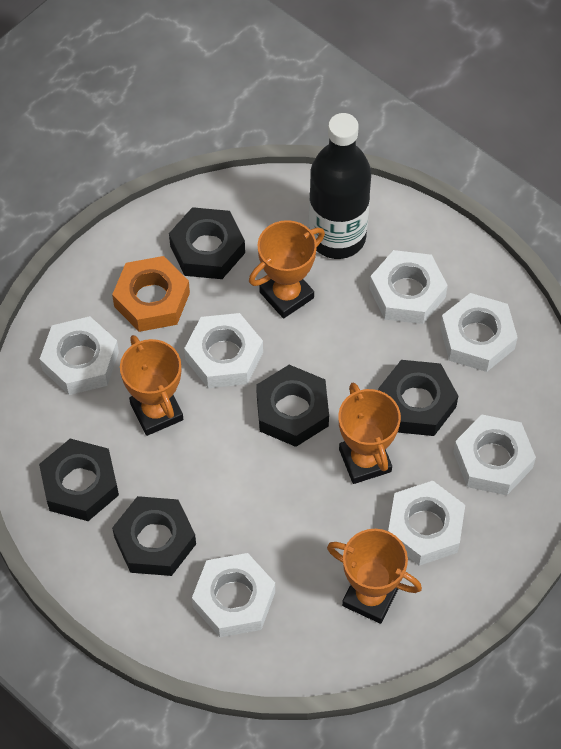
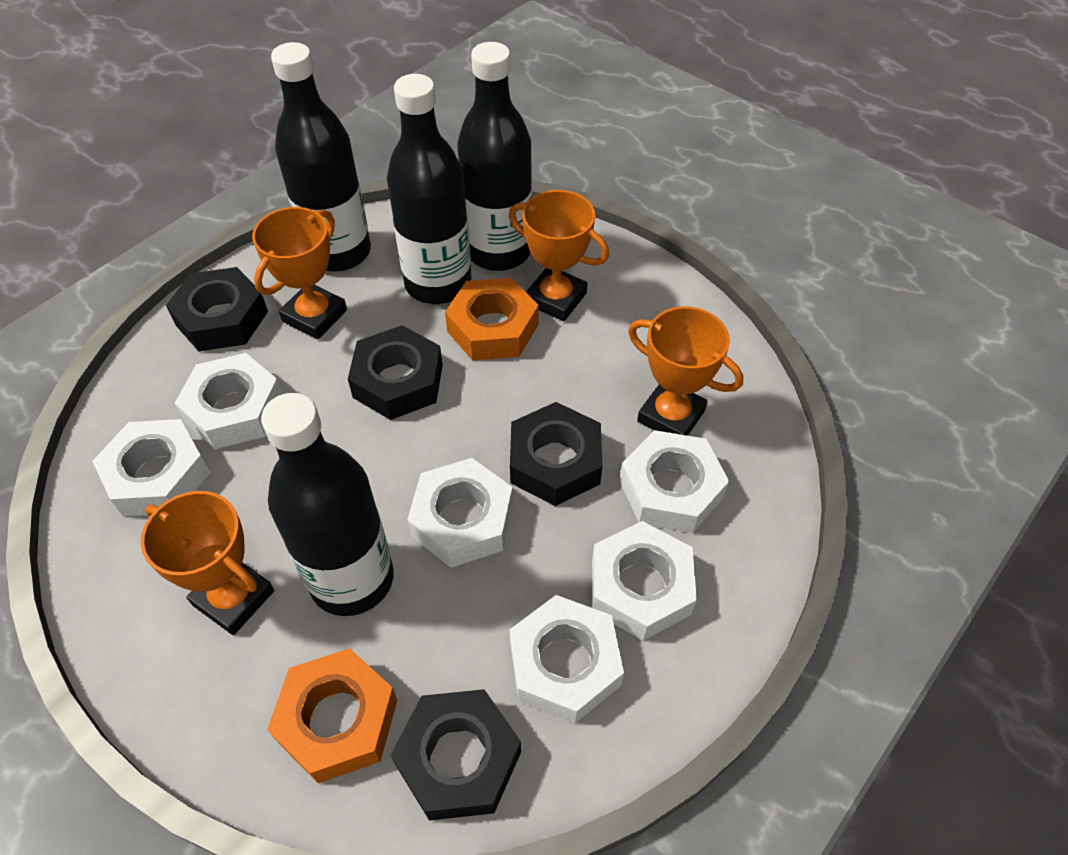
black bottle: 1 -> 4
black nut: 5 -> 4
orange nut: 1 -> 2
white nut: 7 -> 6

